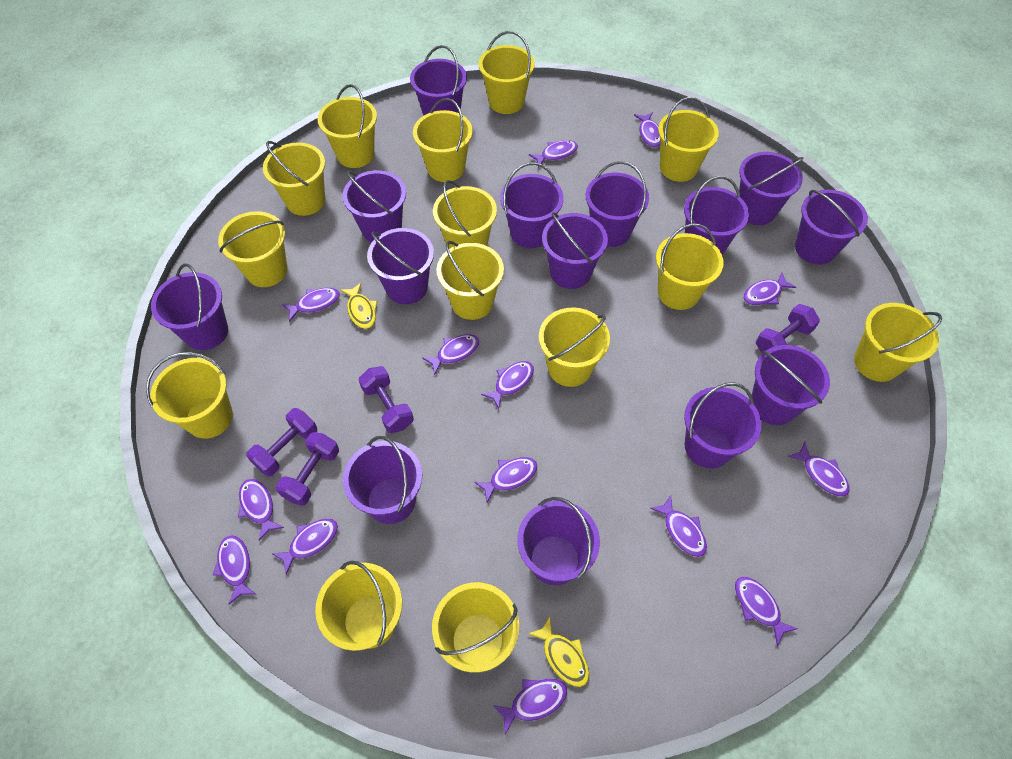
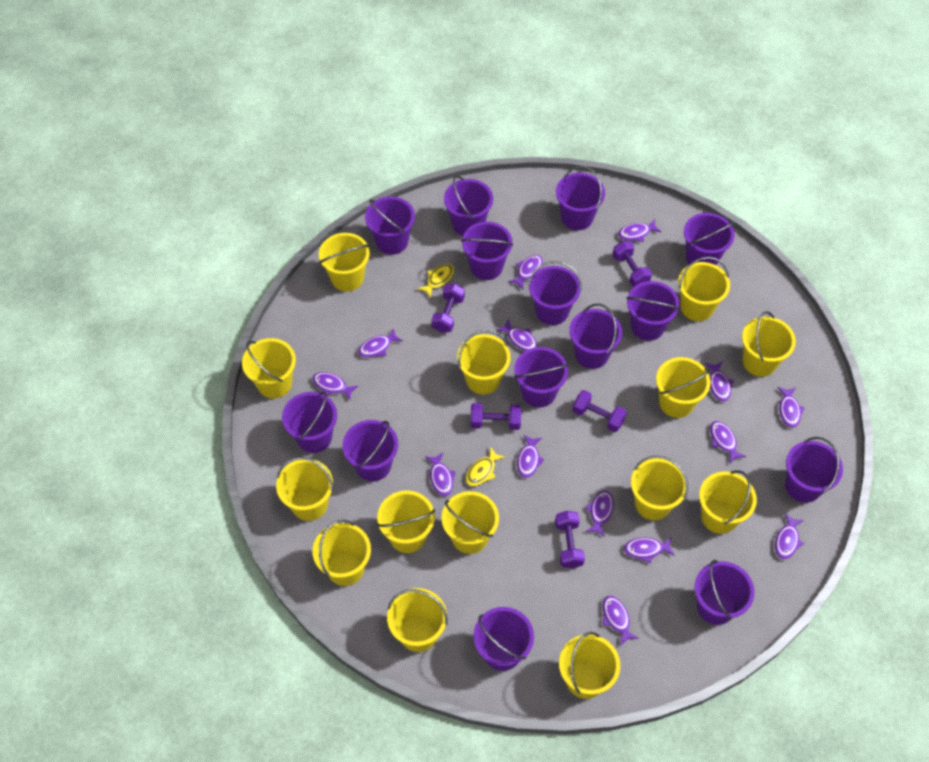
purple dumbbell: 4 -> 5

